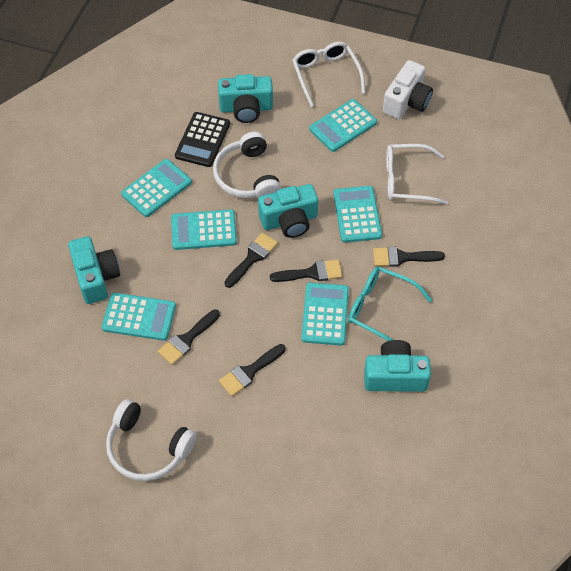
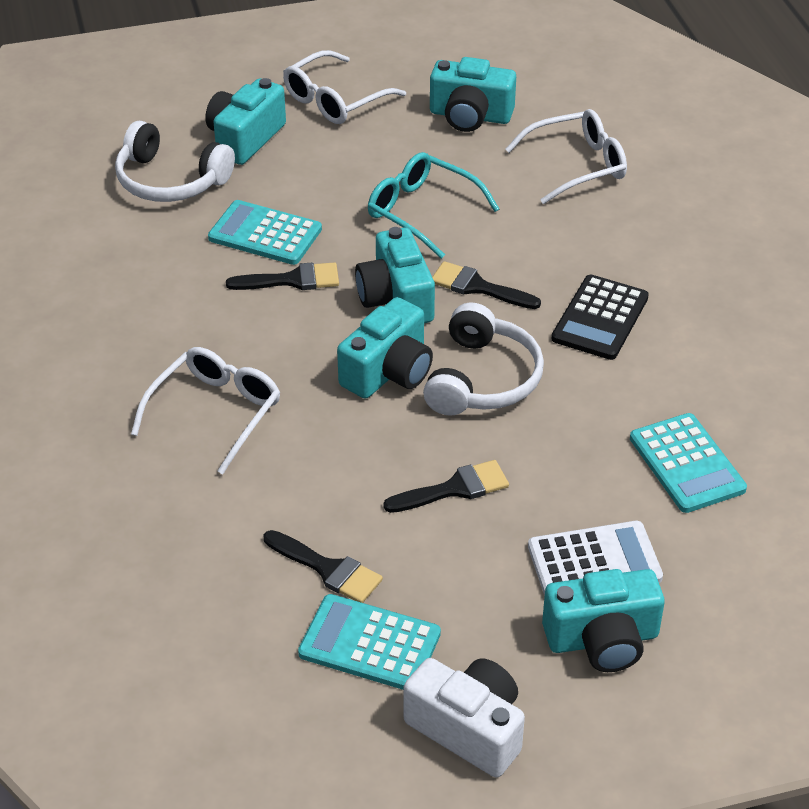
black brush: 5 -> 4
turquoise calculator: 6 -> 3
turquoise camera: 4 -> 5
white calculator: 0 -> 1
white glasses: 2 -> 3

